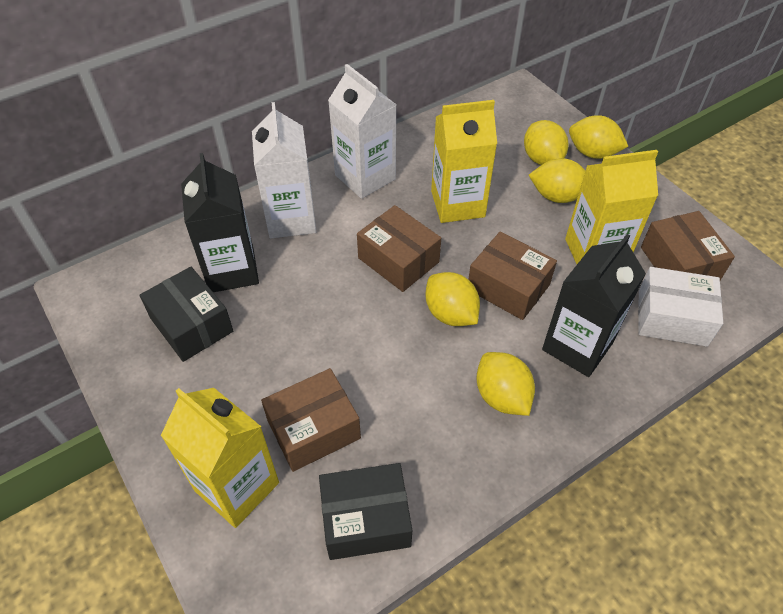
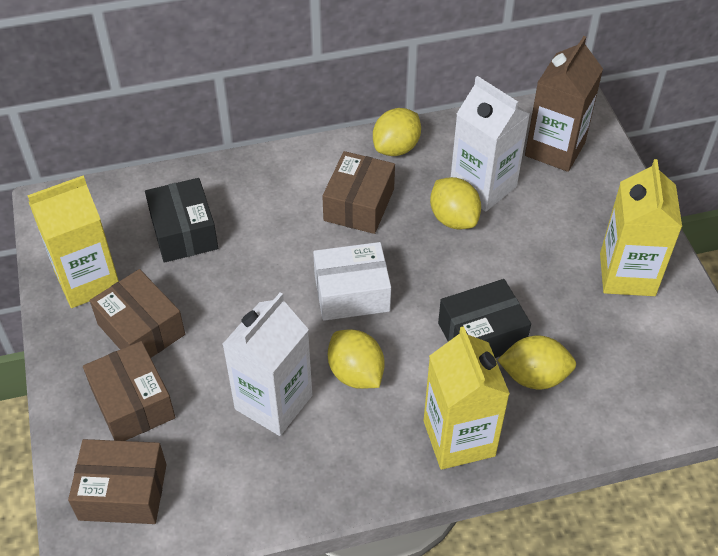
black carton: 2 -> 0
brown carton: 0 -> 1
yellow lemon: 5 -> 4

